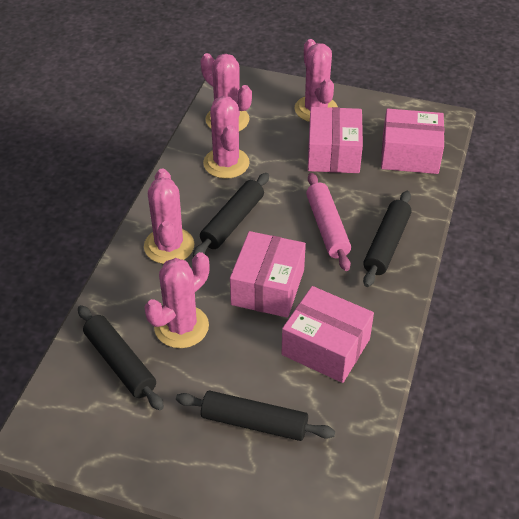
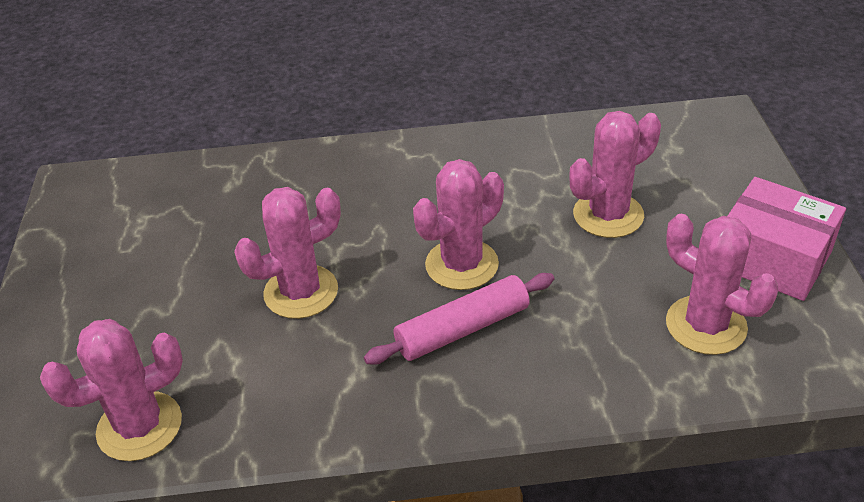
black rolling pin: 4 -> 0
pink box: 4 -> 1

